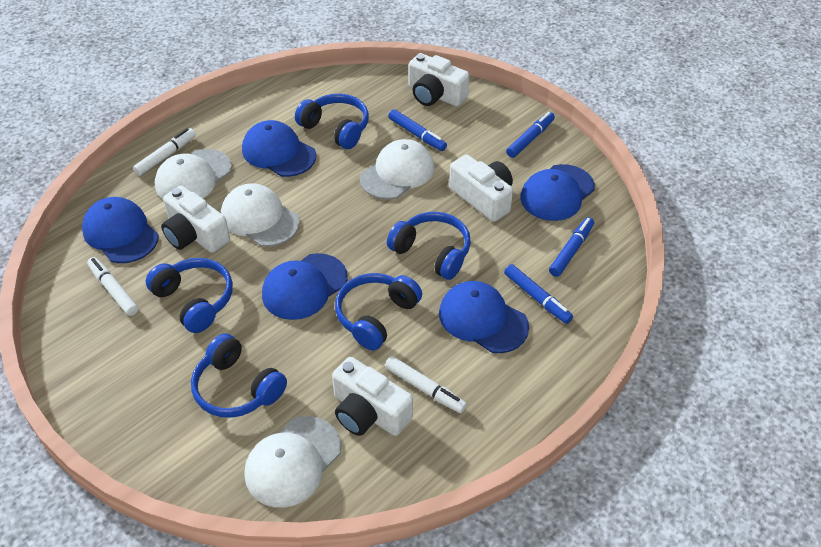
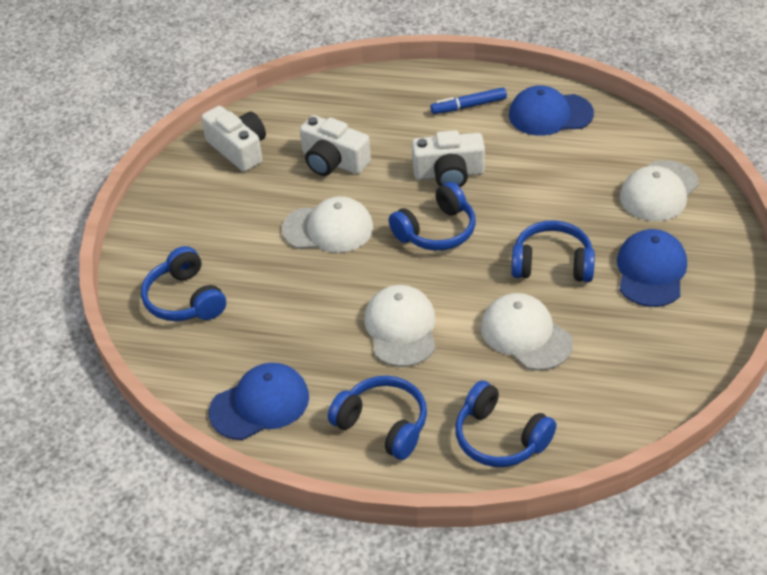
blue cap: 5 -> 3
blue marker: 4 -> 1
white camera: 4 -> 3
white marker: 3 -> 0

